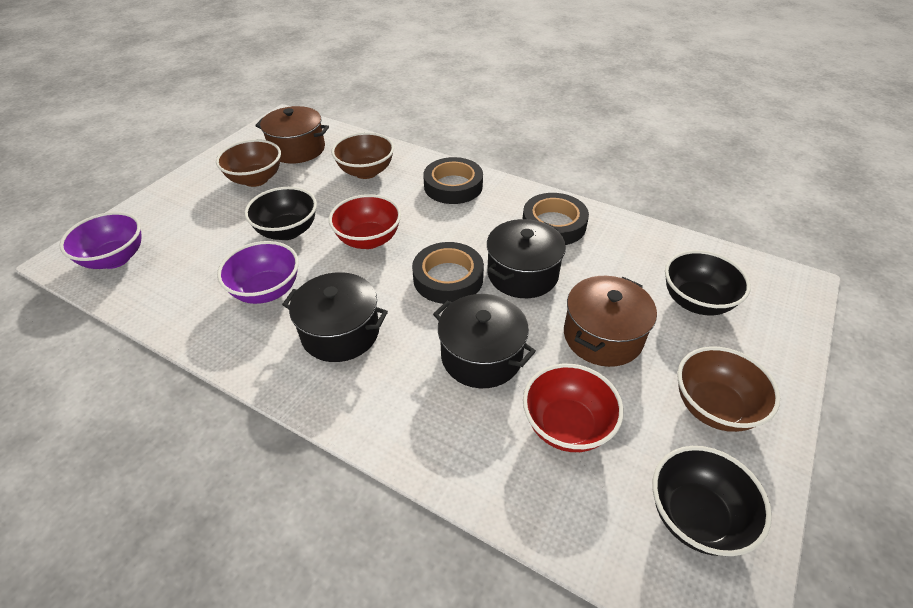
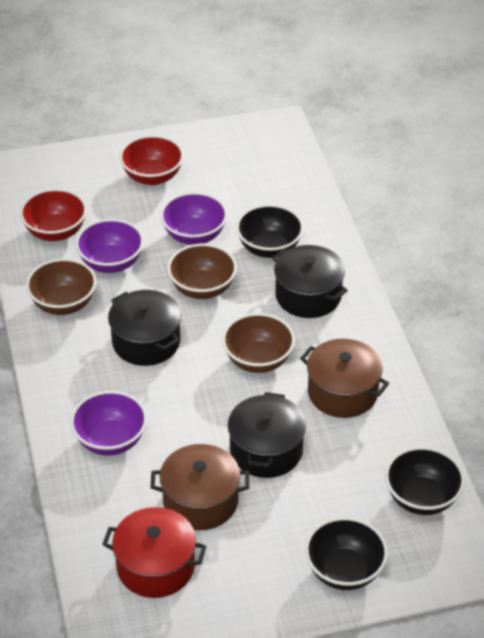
black tape: 3 -> 0
purple bowl: 2 -> 3
red pot: 0 -> 1

